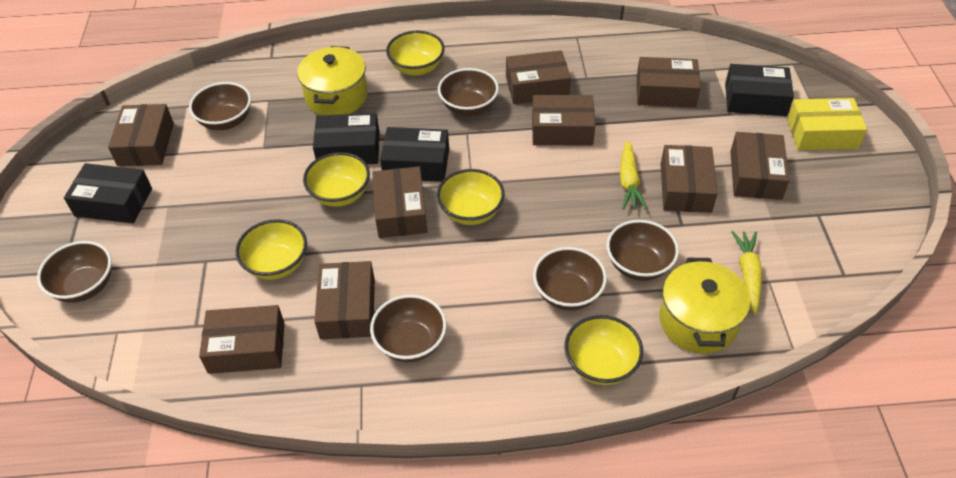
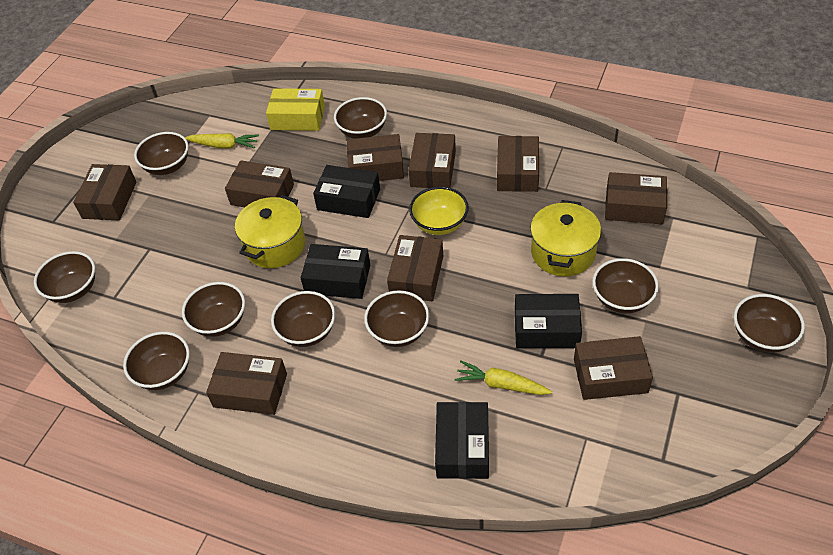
brown bowl: 6 -> 9
yellow bowl: 5 -> 1

